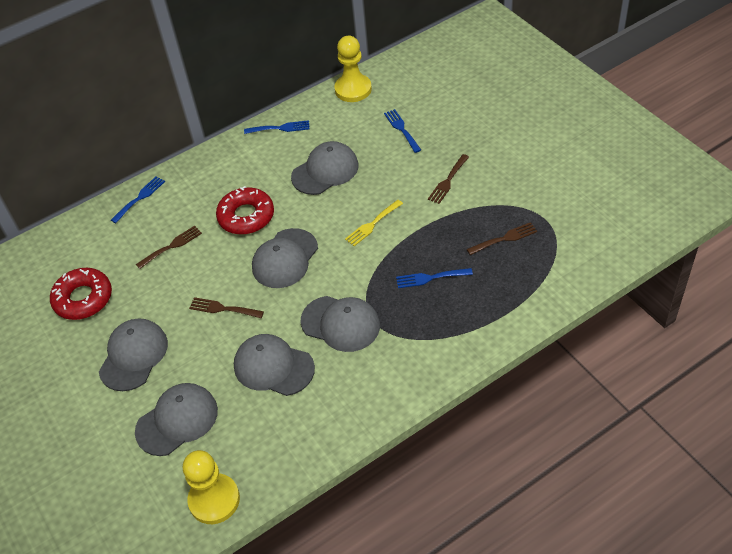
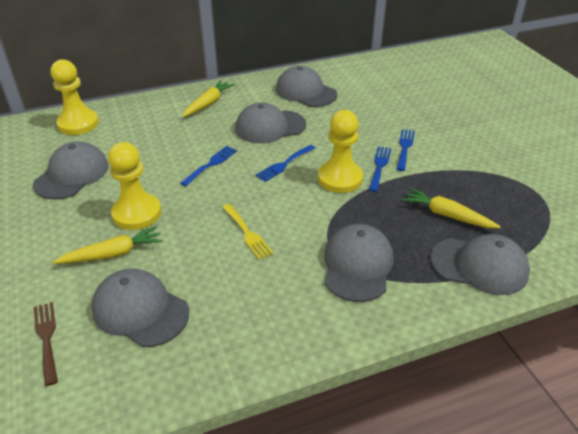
brown fork: 4 -> 1
red donut: 2 -> 0
yellow carrot: 0 -> 3
yellow pawn: 2 -> 3

